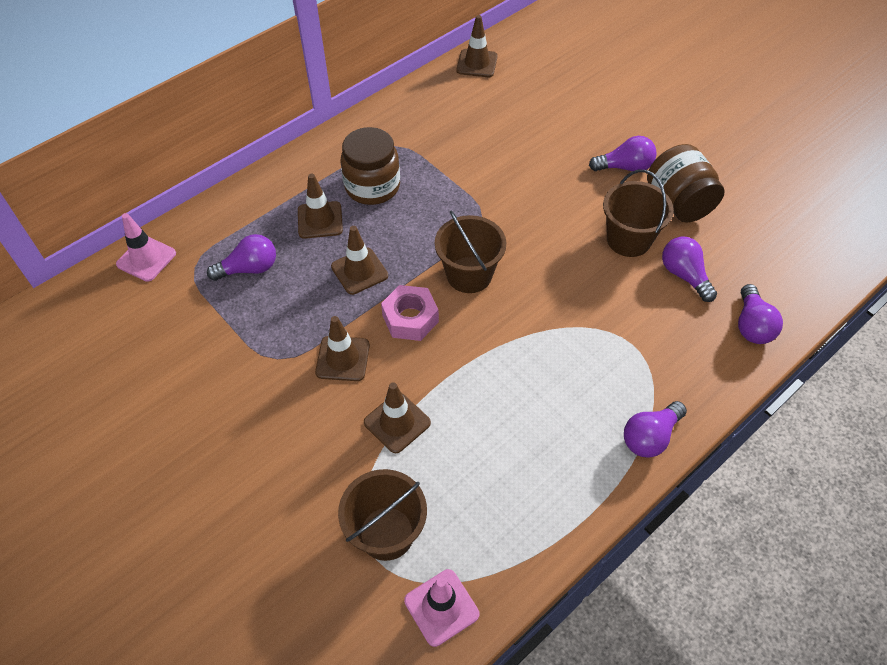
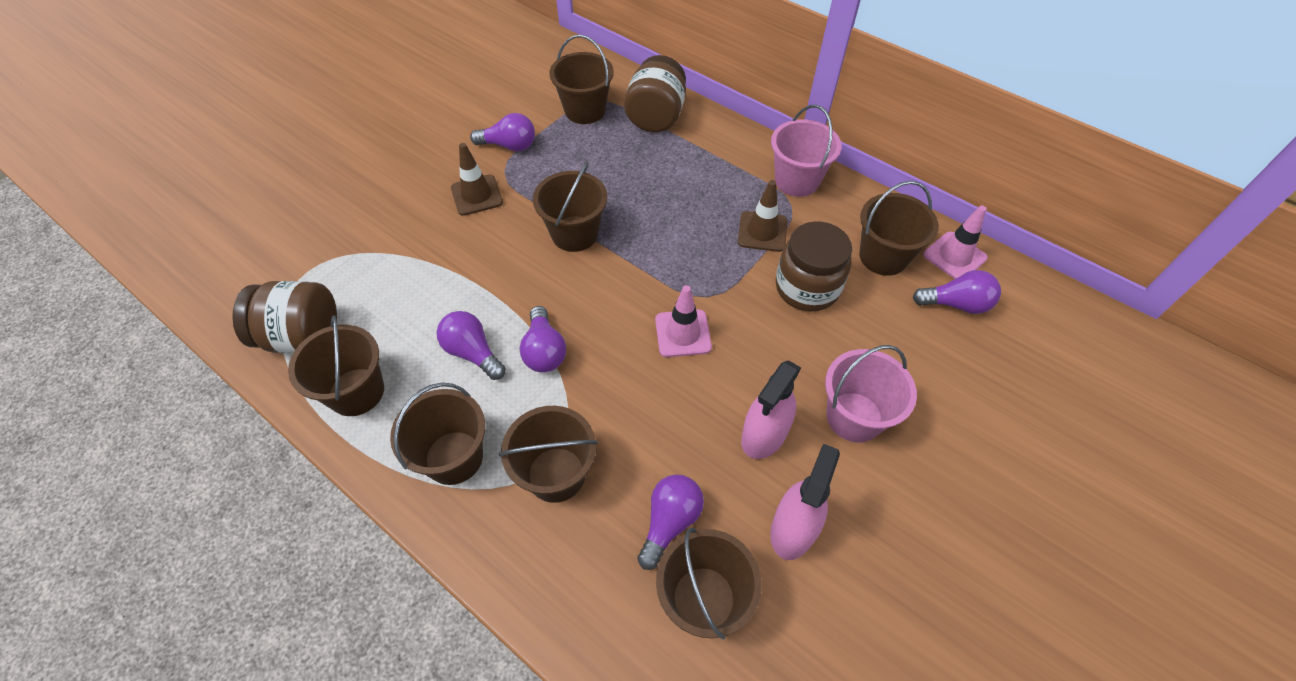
brown bucket: 3 -> 7
brown jar: 2 -> 3
brown traffic cone: 5 -> 2
pink bucket: 0 -> 2
pink nut: 1 -> 0
pink spray bottle: 0 -> 2

